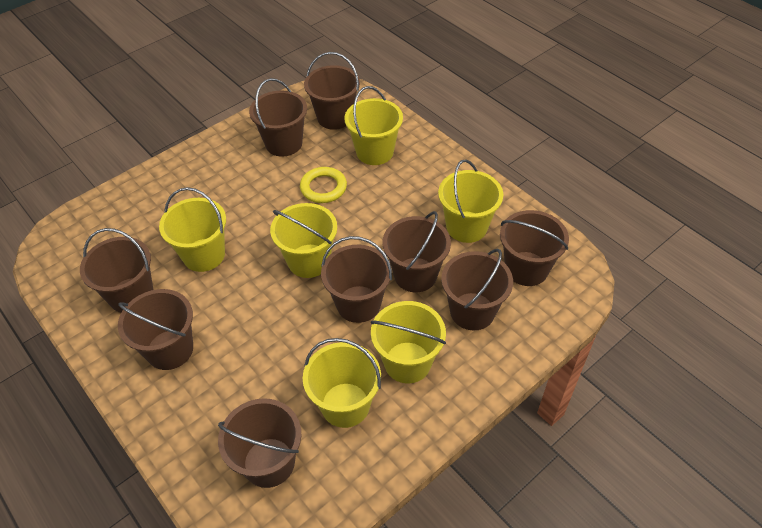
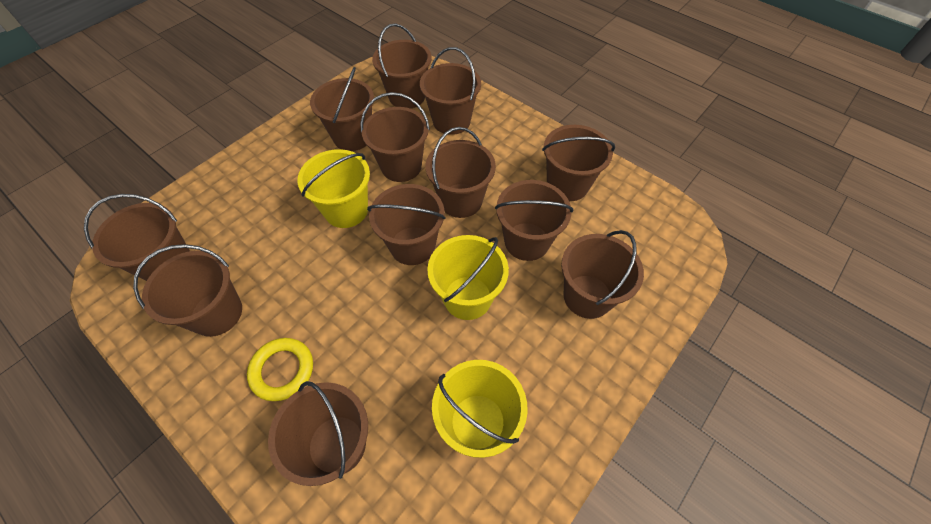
brown bucket: 9 -> 12
yellow bucket: 6 -> 3

